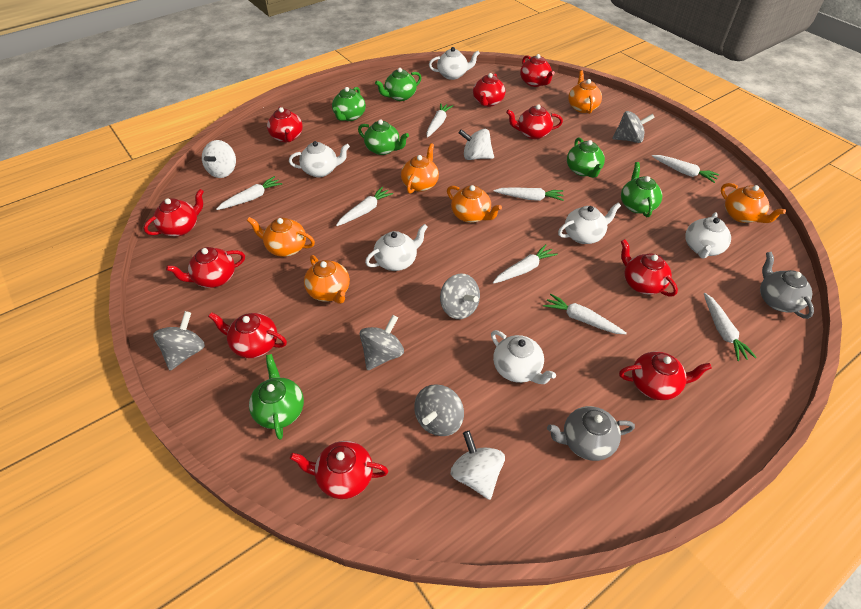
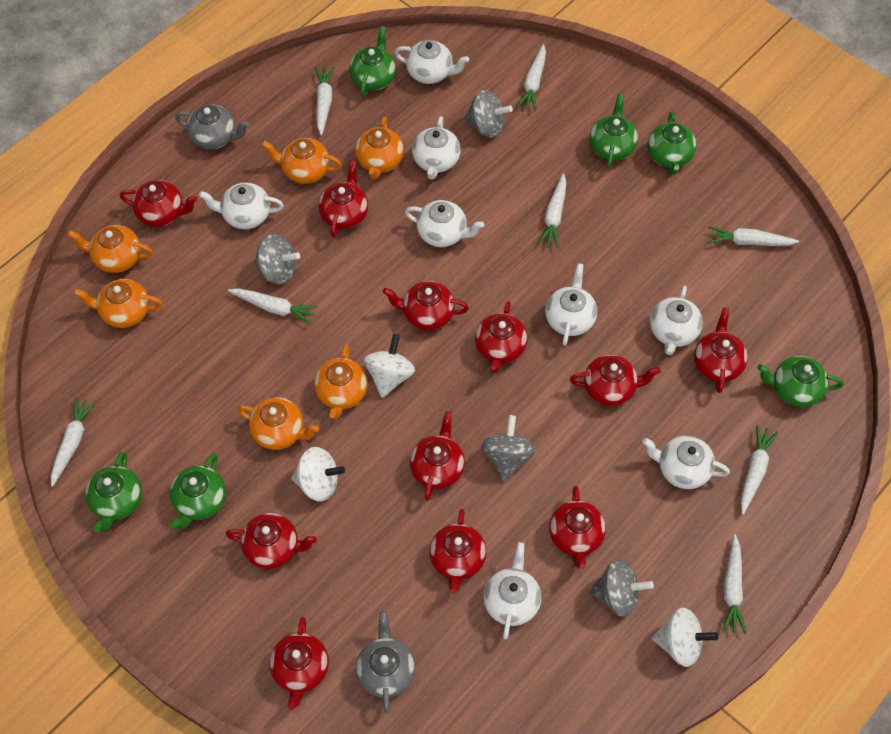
grey spinning top: 5 -> 4
red teapot: 10 -> 11
white teapot: 6 -> 8

